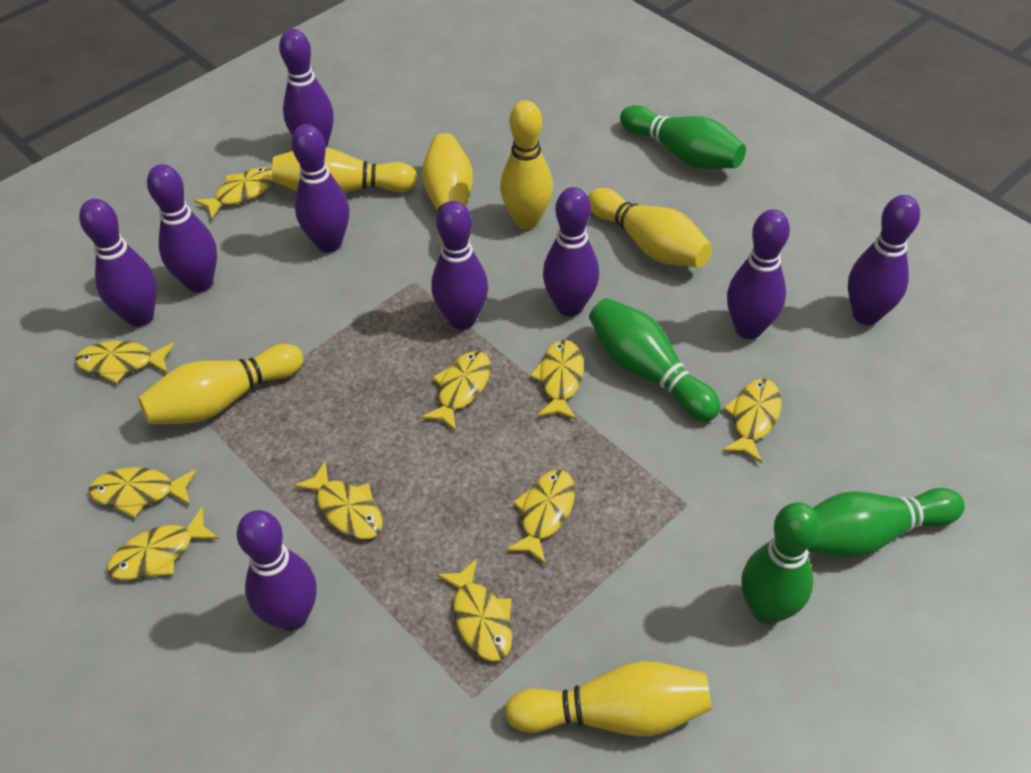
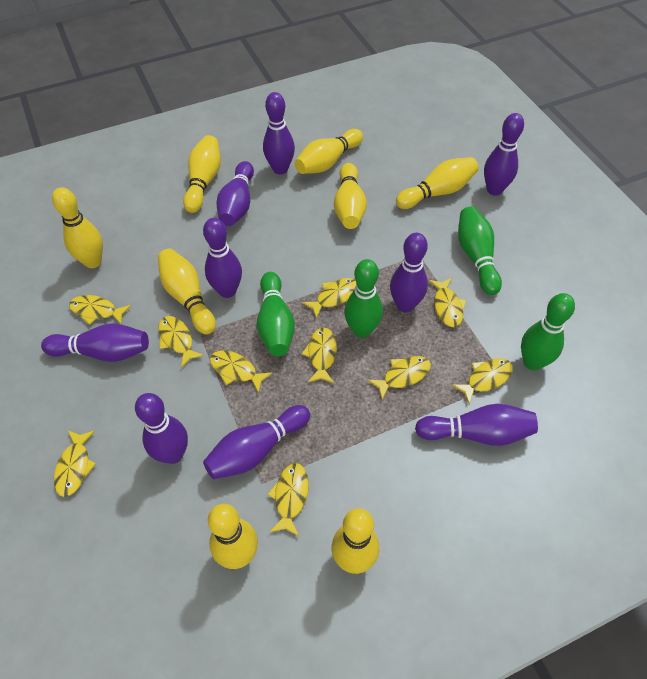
yellow bowling pin: 6 -> 8

